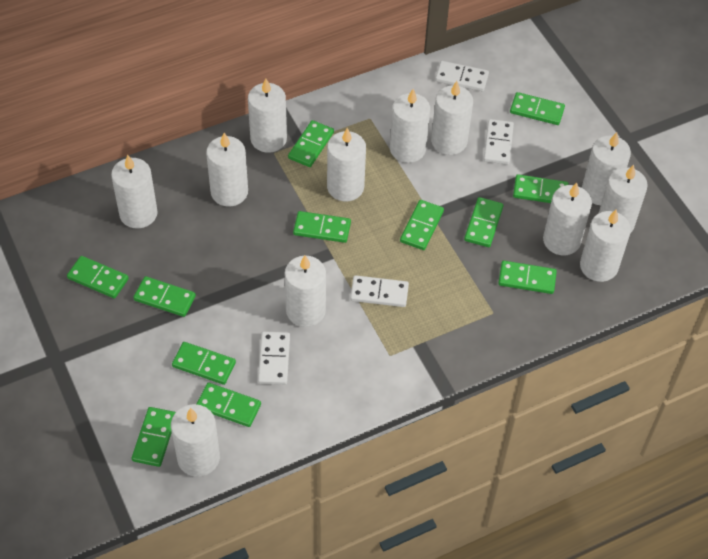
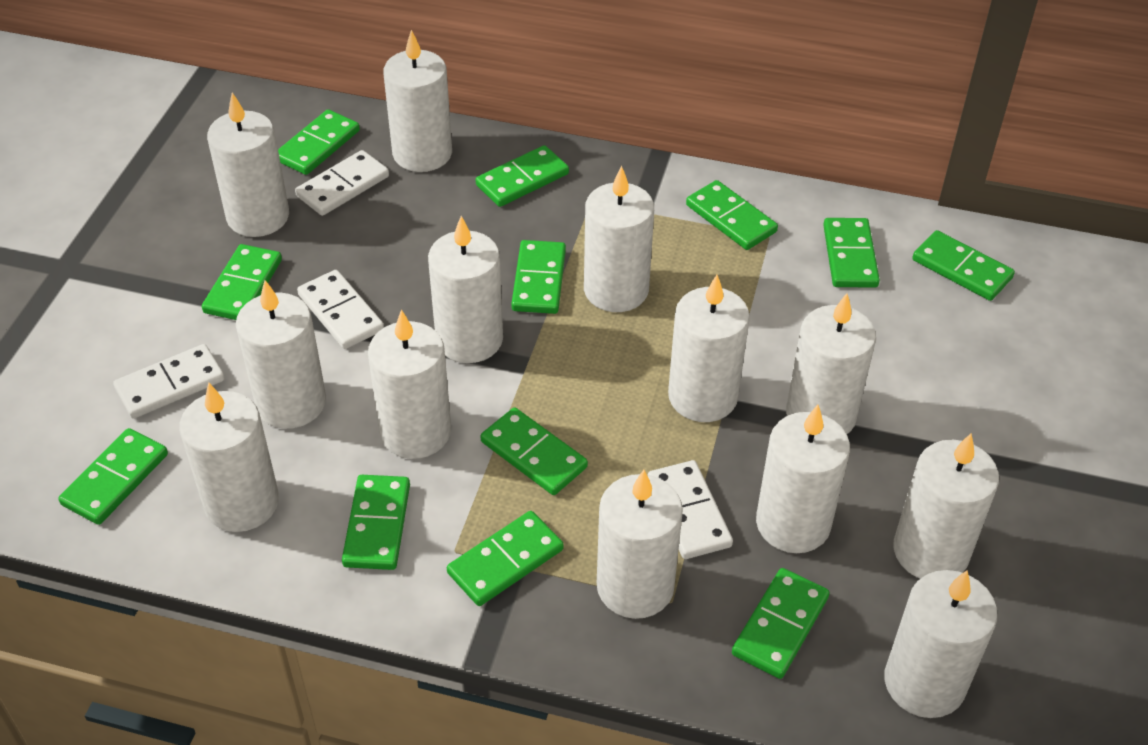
white candle: 12 -> 13

